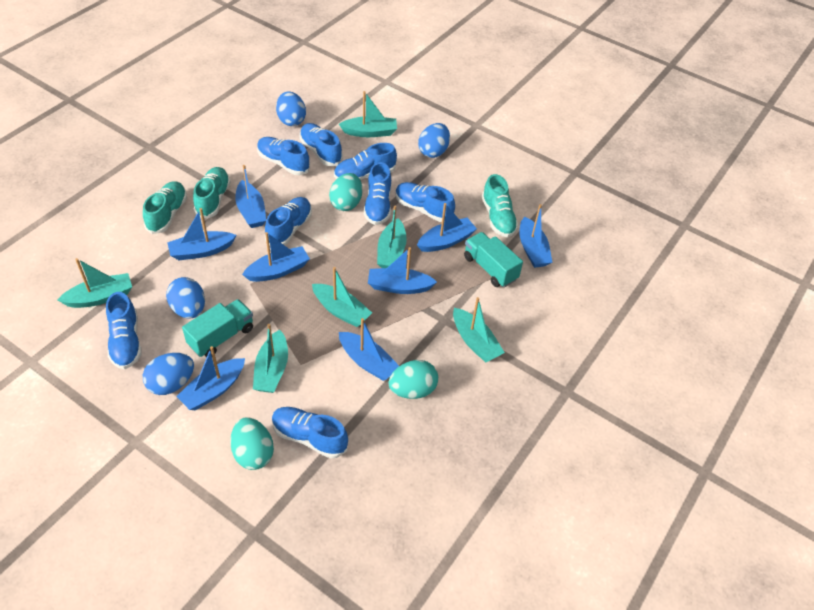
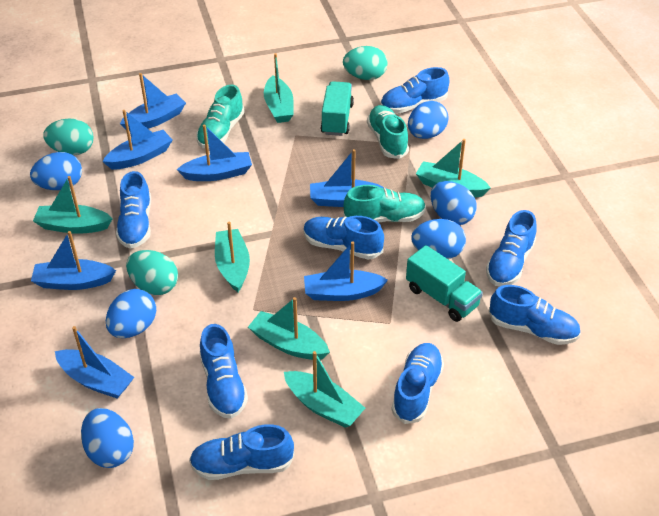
blue boat: 8 -> 7
blue egg: 4 -> 6

